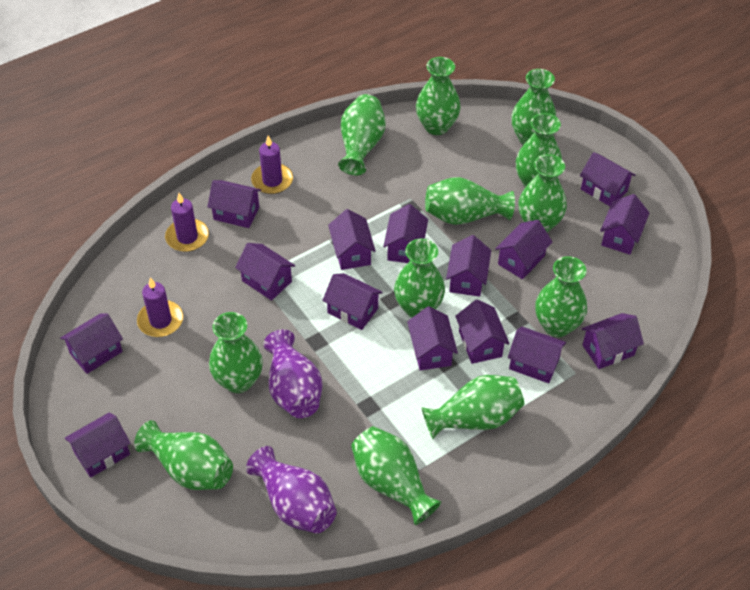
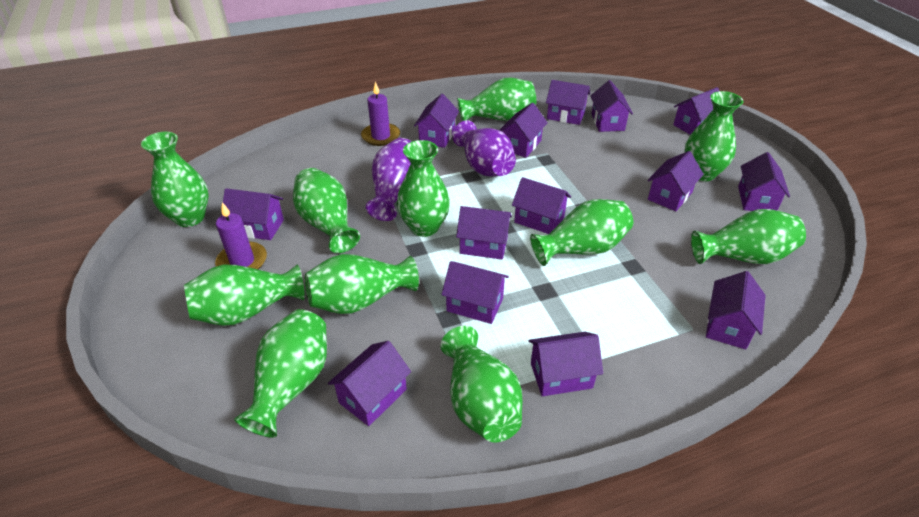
green vase: 12 -> 11
purple candle: 3 -> 2
purple house: 15 -> 14

